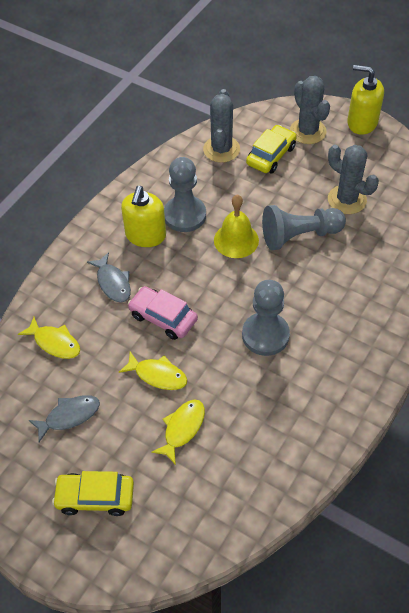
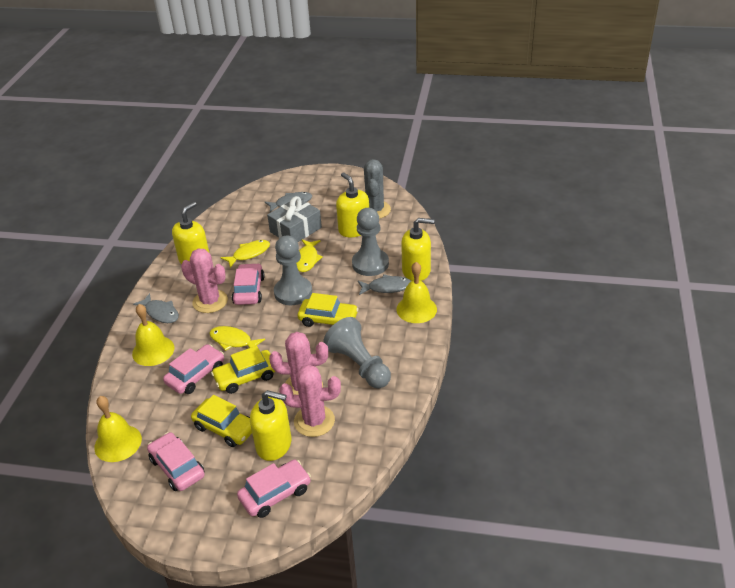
grey cactus: 3 -> 1
grey fish: 2 -> 3
grey gift: 0 -> 1
pink cactus: 0 -> 3
pink car: 1 -> 4
yellow bell: 1 -> 3
yellow car: 2 -> 3
yellow soap dispenser: 2 -> 4

